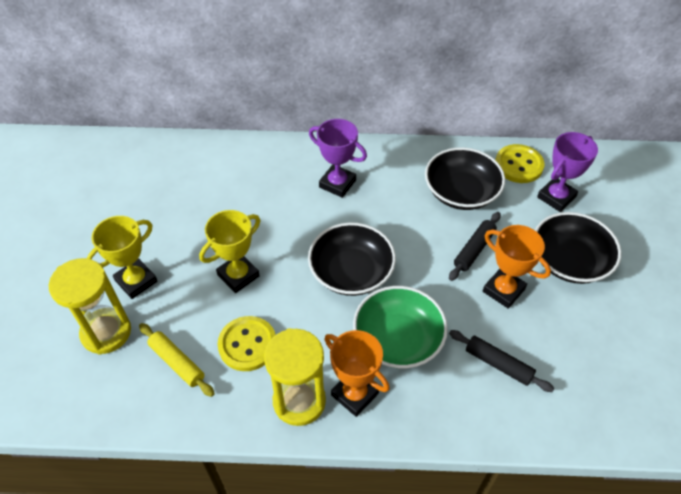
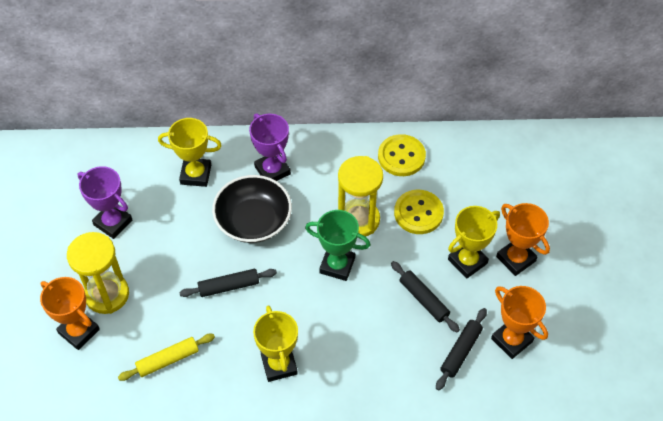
black bowl: 3 -> 1
black rolling pin: 2 -> 3
green bowl: 1 -> 0
green trophy: 0 -> 1
orange trophy: 2 -> 3
yellow trophy: 2 -> 3

